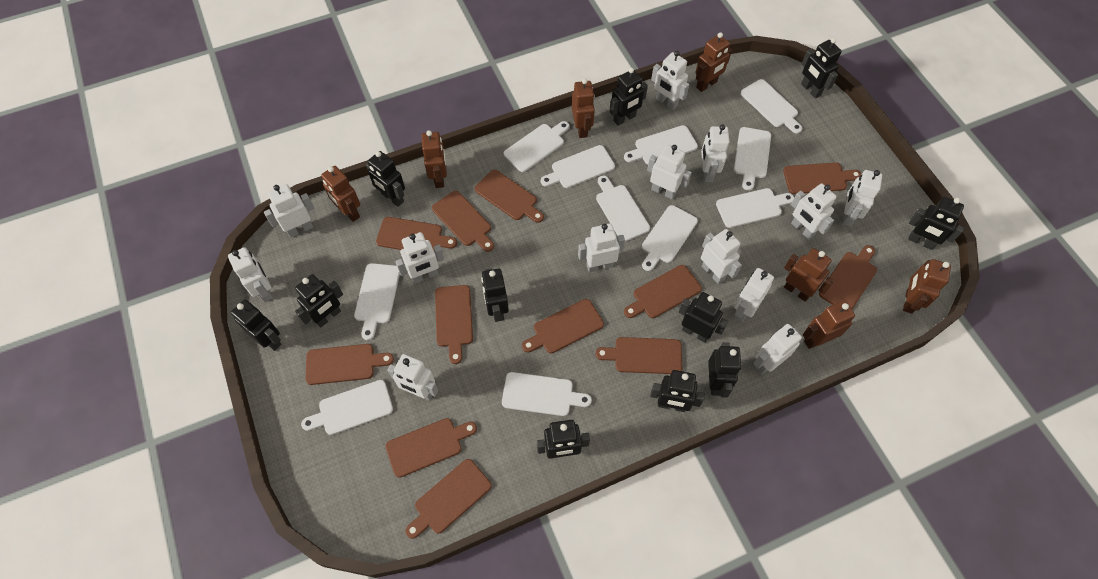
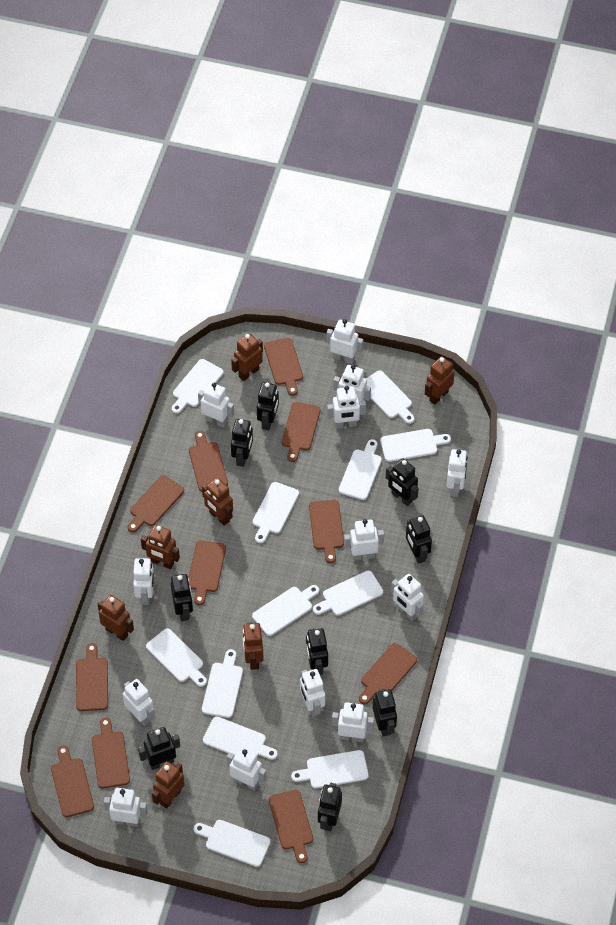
black robot: 11 -> 9
brown cutting board: 12 -> 11
white cutting board: 11 -> 12

